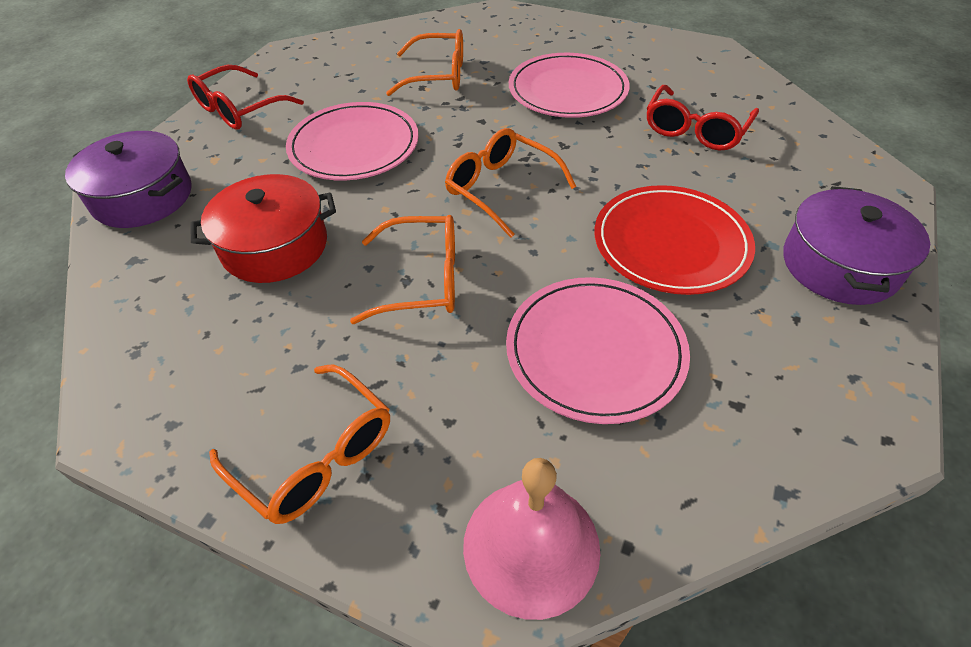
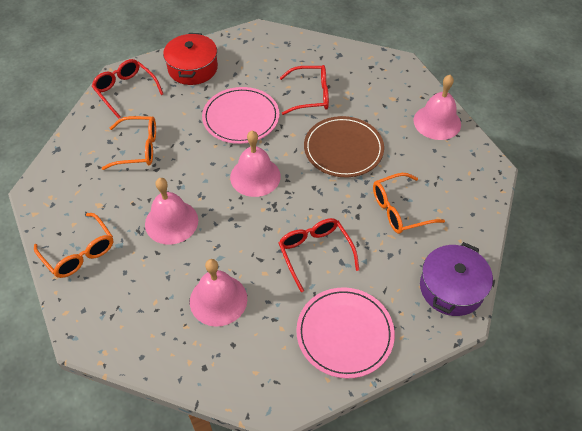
brown plate: 0 -> 1
orange glasses: 4 -> 3
pink bell: 1 -> 4
pink plate: 3 -> 2
purple pot: 2 -> 1
red glasses: 2 -> 3
red plate: 1 -> 0

